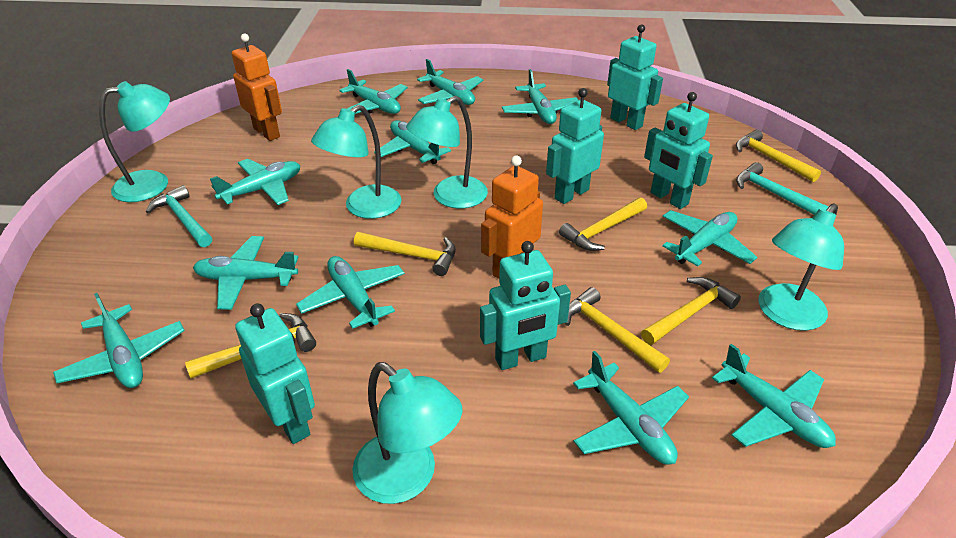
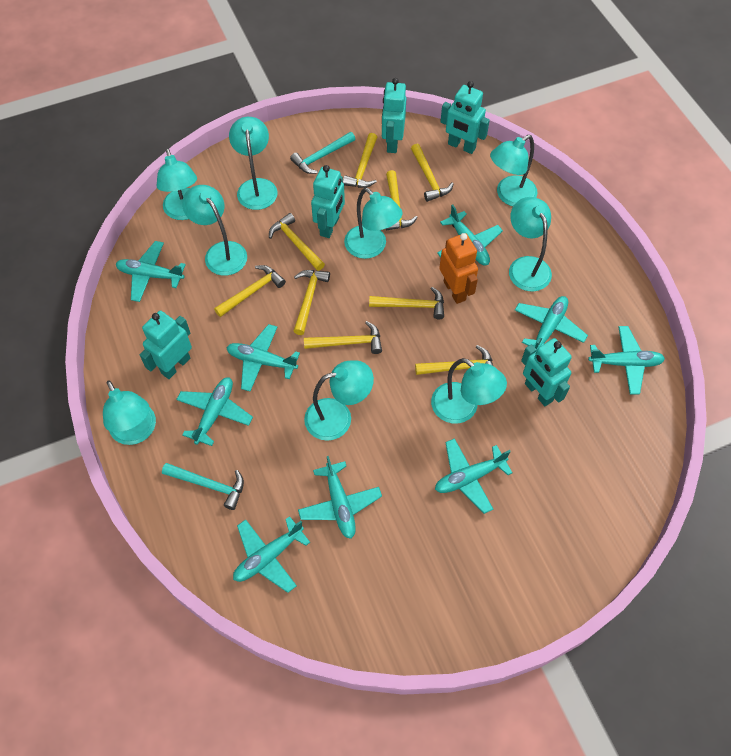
orange robot: 2 -> 1
turquoise lamp: 5 -> 9
turquoise plane: 11 -> 9
yellow hammer: 6 -> 9

